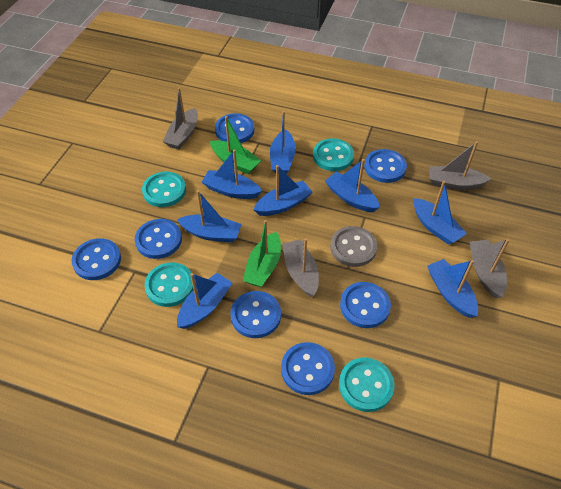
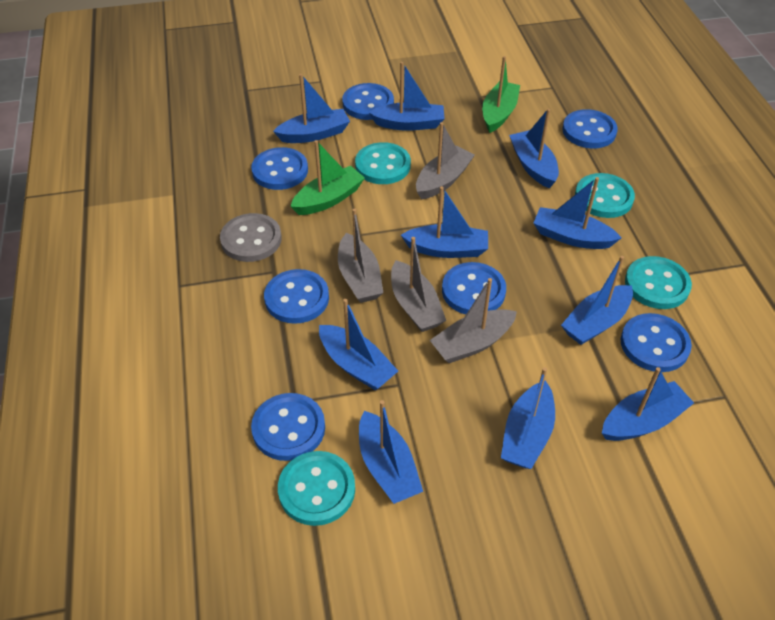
blue boat: 8 -> 10

